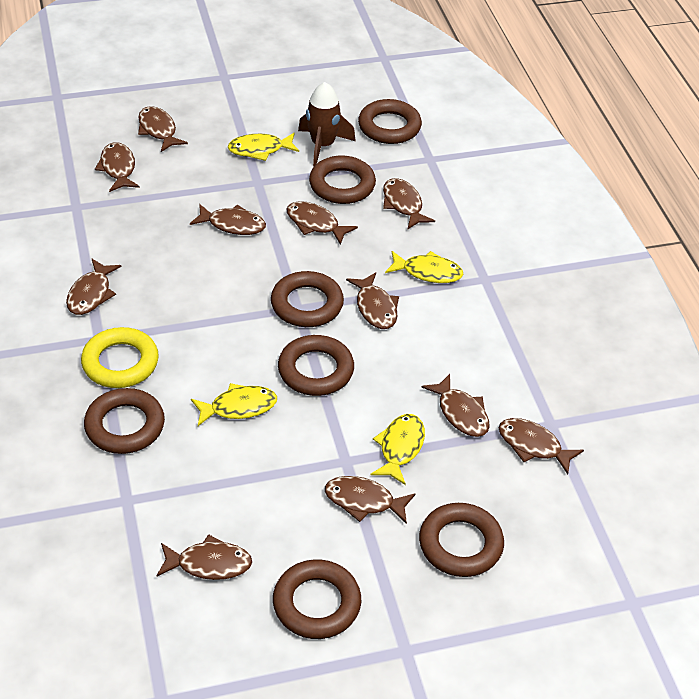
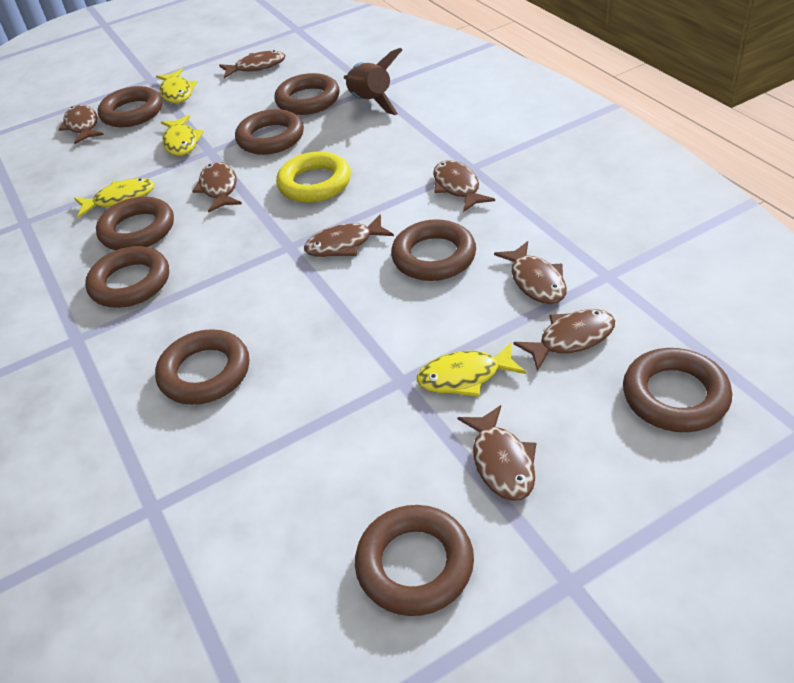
brown fish: 11 -> 8
brown ring: 7 -> 9

